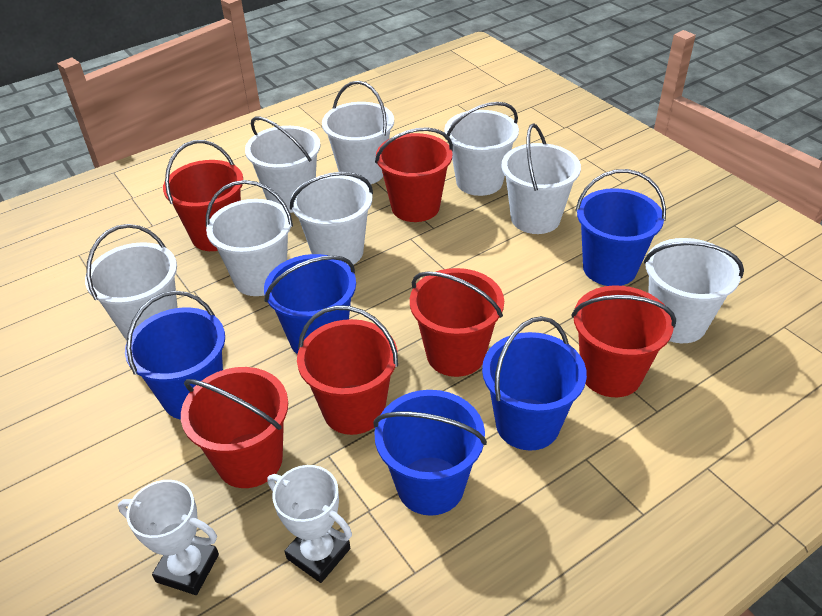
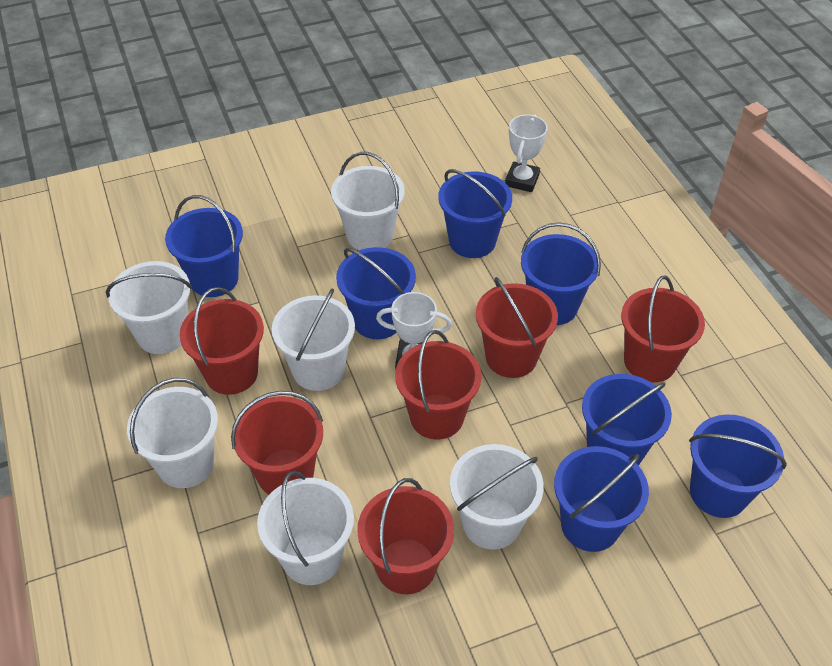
blue bucket: 5 -> 7
white bucket: 8 -> 6

